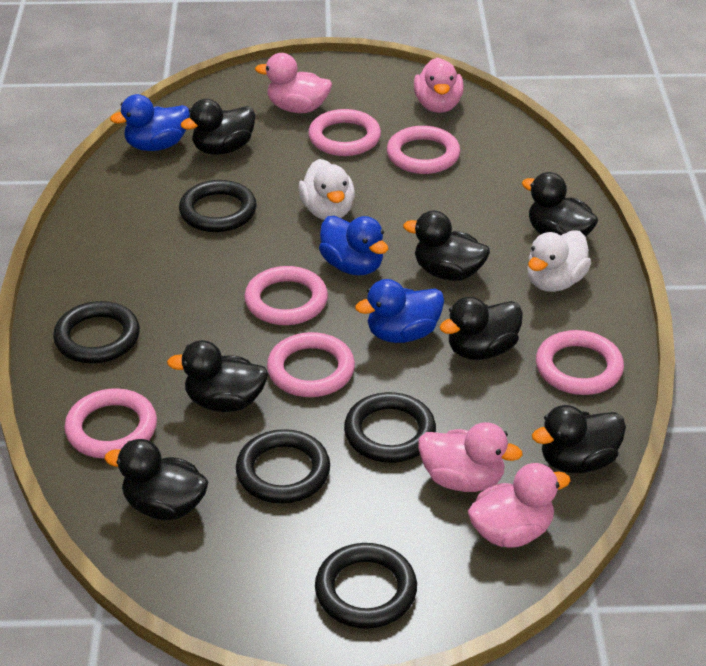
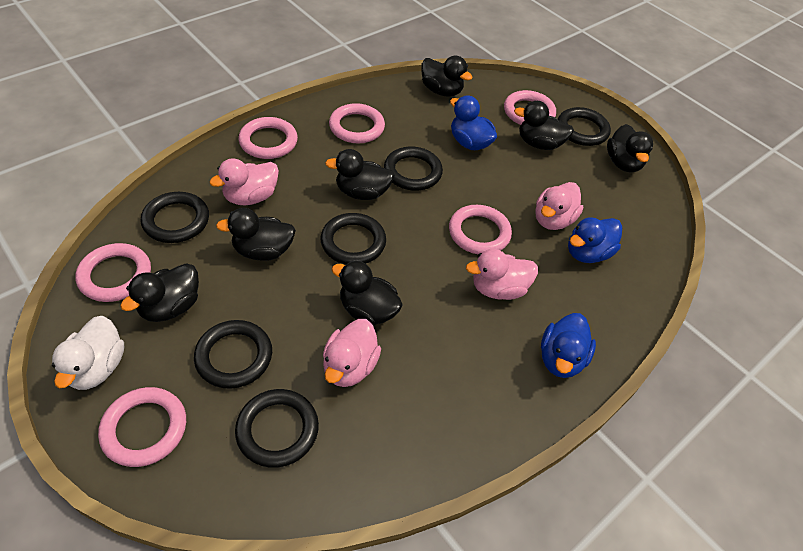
black ring: 5 -> 6
white duck: 2 -> 1

